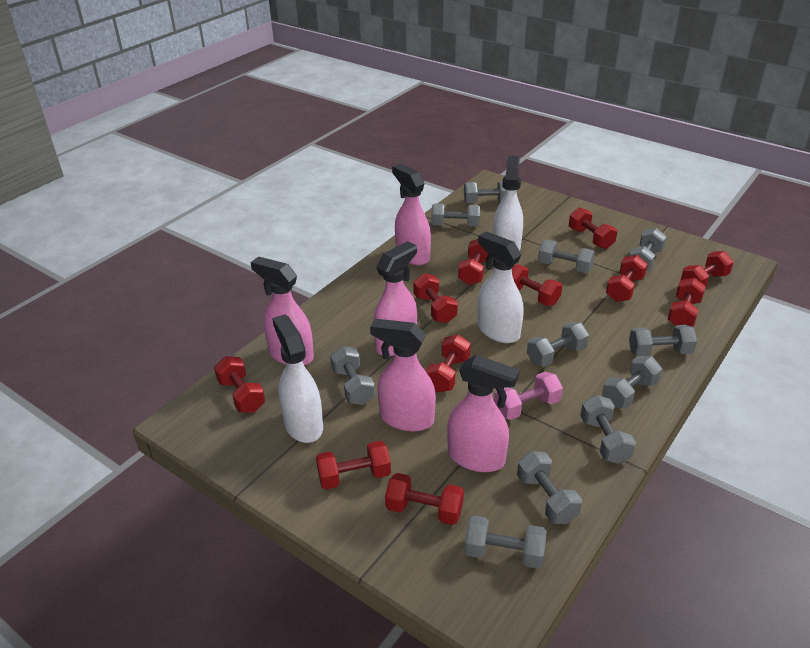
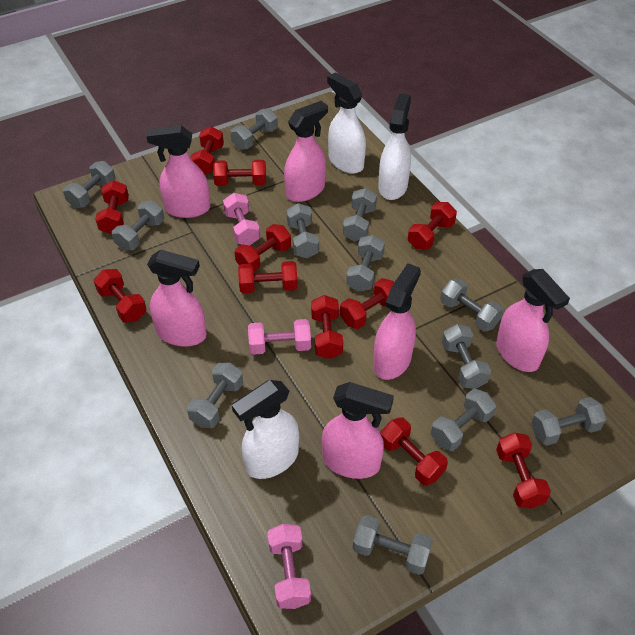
grey dumbbell: 11 -> 12
pink dumbbell: 1 -> 3
pink spray bottle: 5 -> 6

